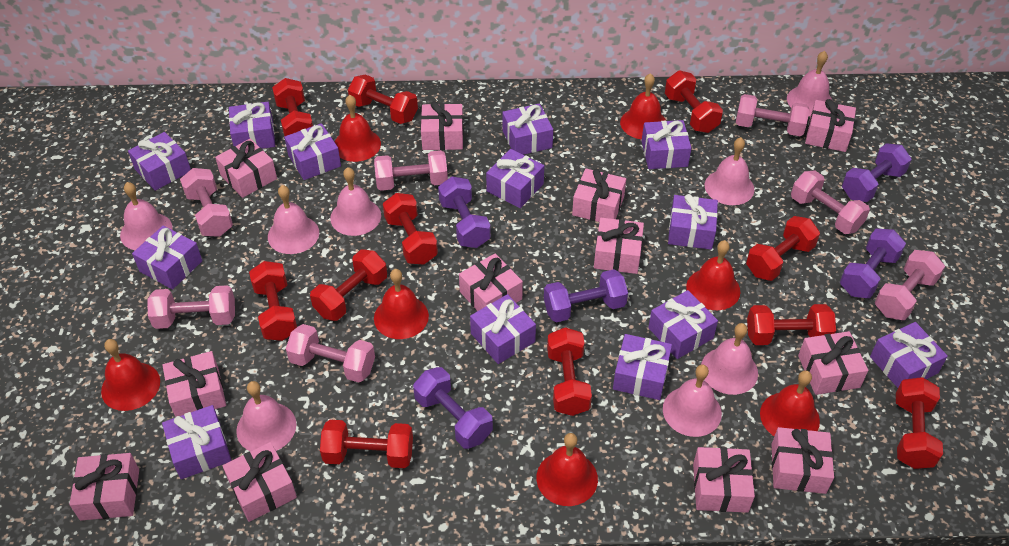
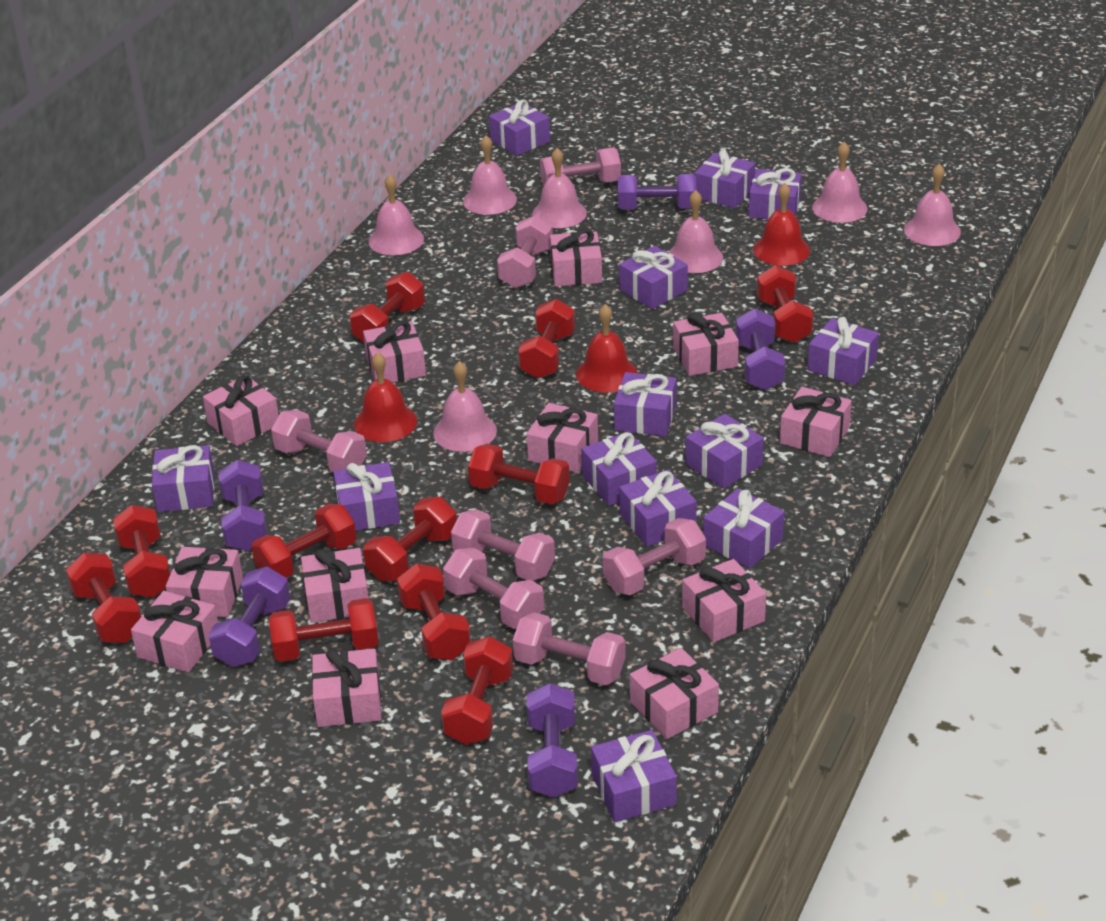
pink bell: 8 -> 7
red bell: 7 -> 3

